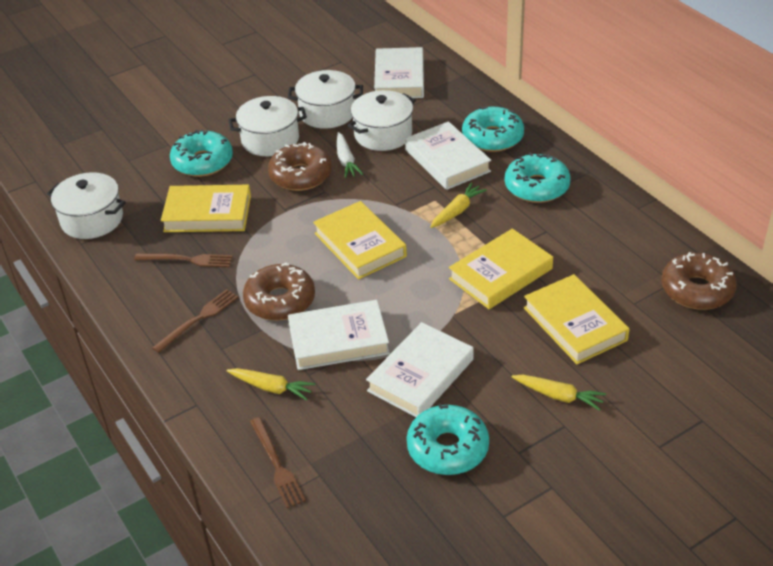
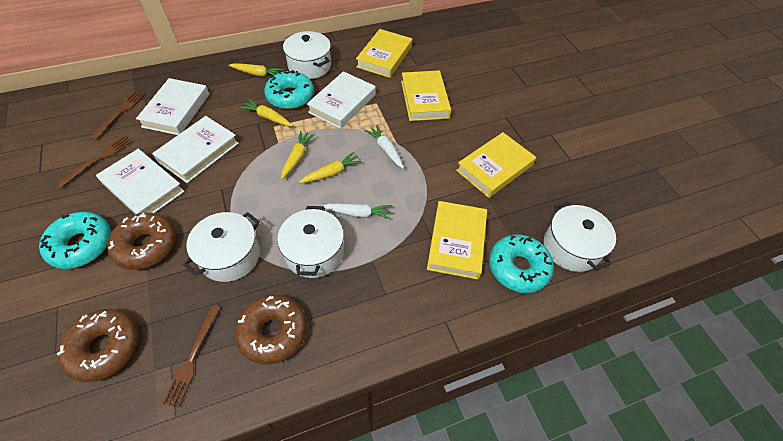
turquoise donut: 4 -> 3
white carrot: 1 -> 2
yellow carrot: 3 -> 4

